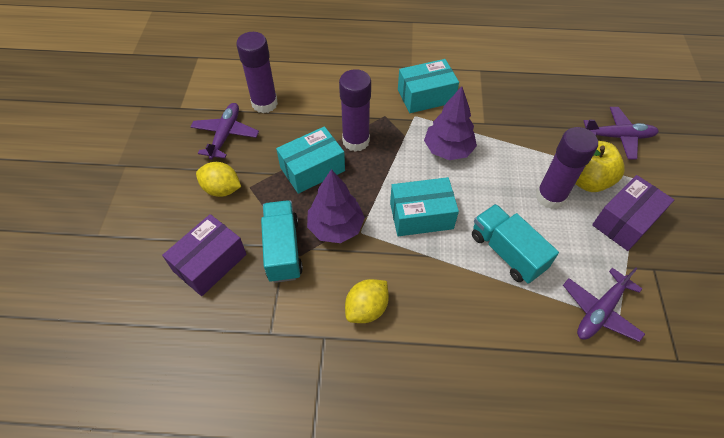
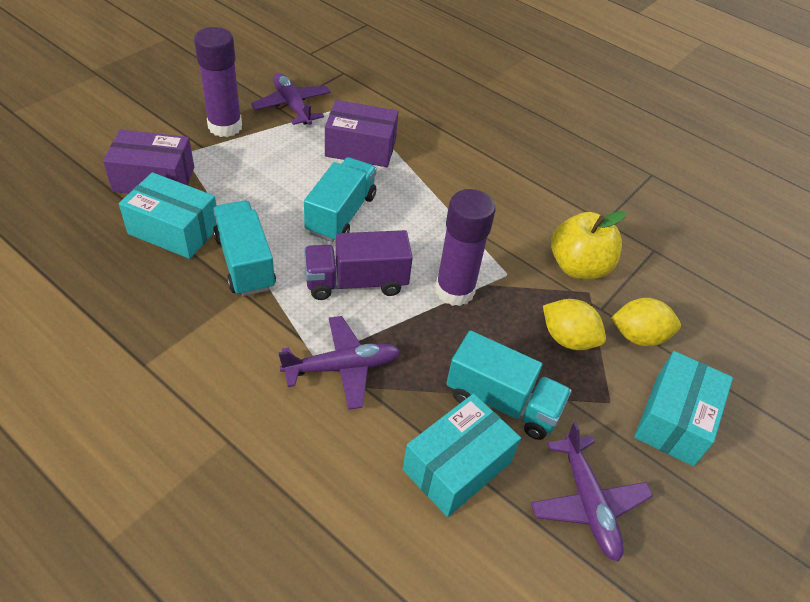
purple glue stick: 3 -> 2
purple tree: 2 -> 0
purple truck: 0 -> 1
turquoise truck: 2 -> 3

